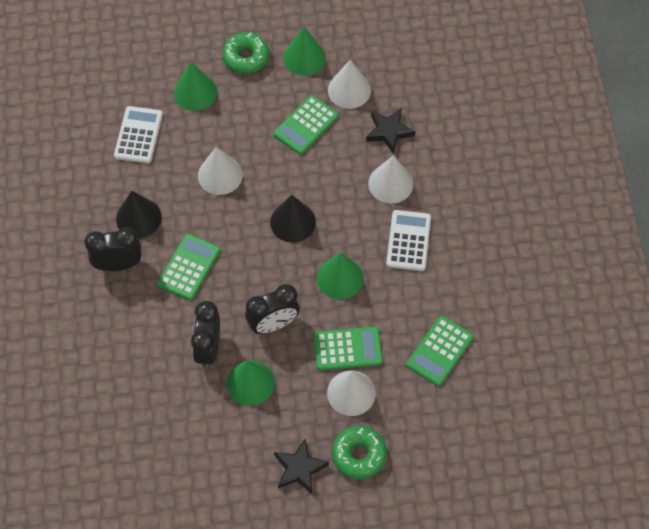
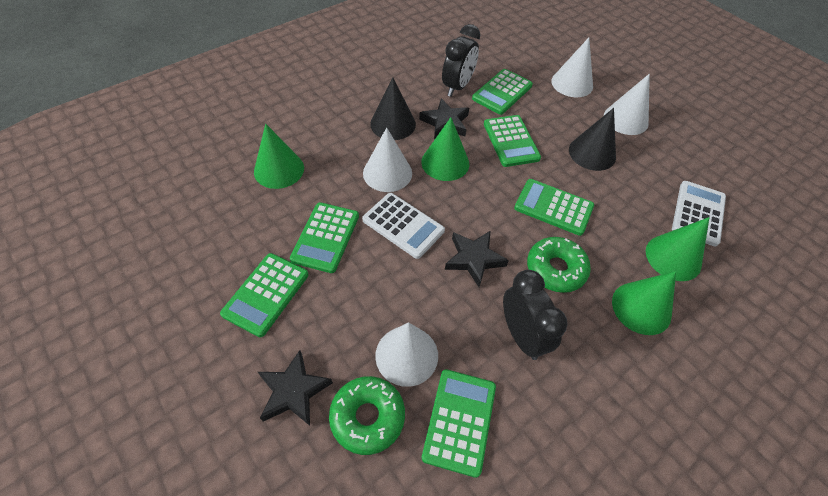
black clock: 3 -> 2
black star: 2 -> 3
green calculator: 4 -> 6

